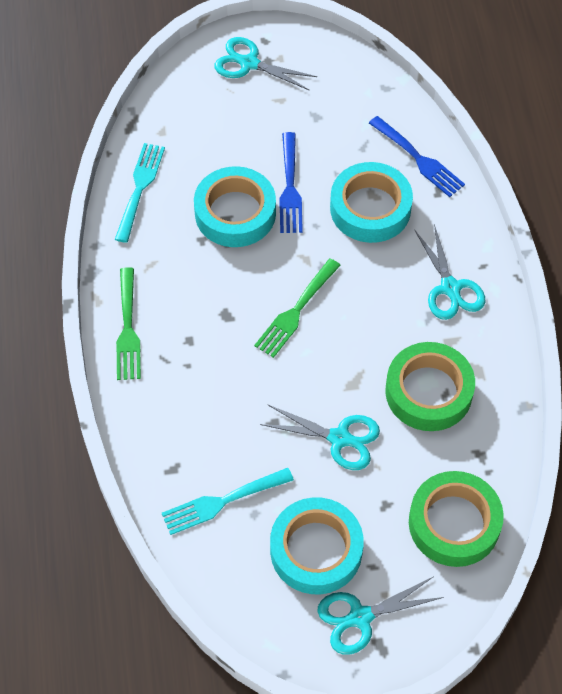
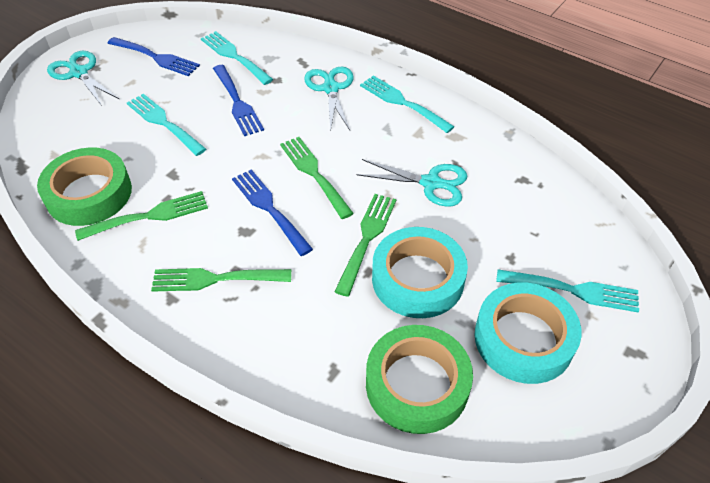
blue fork: 2 -> 3
green fork: 2 -> 4
turquoise fork: 2 -> 4
turquoise scissors: 4 -> 3
turquoise tape: 3 -> 2

